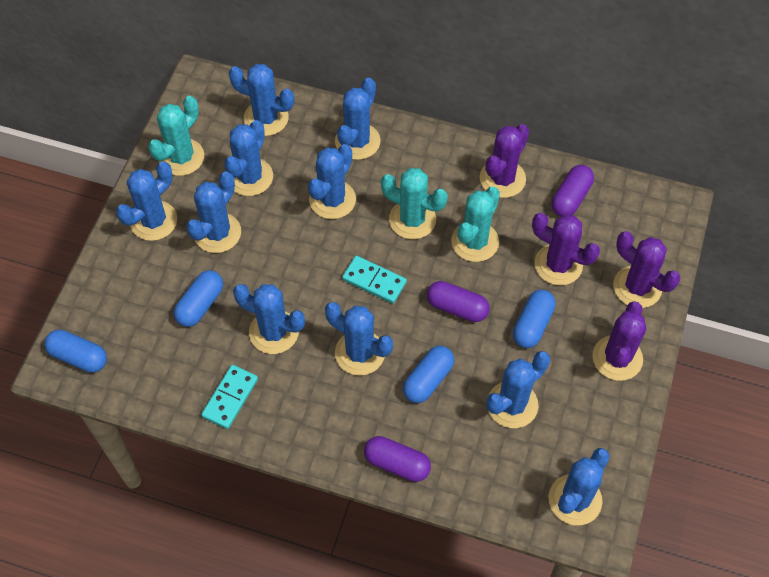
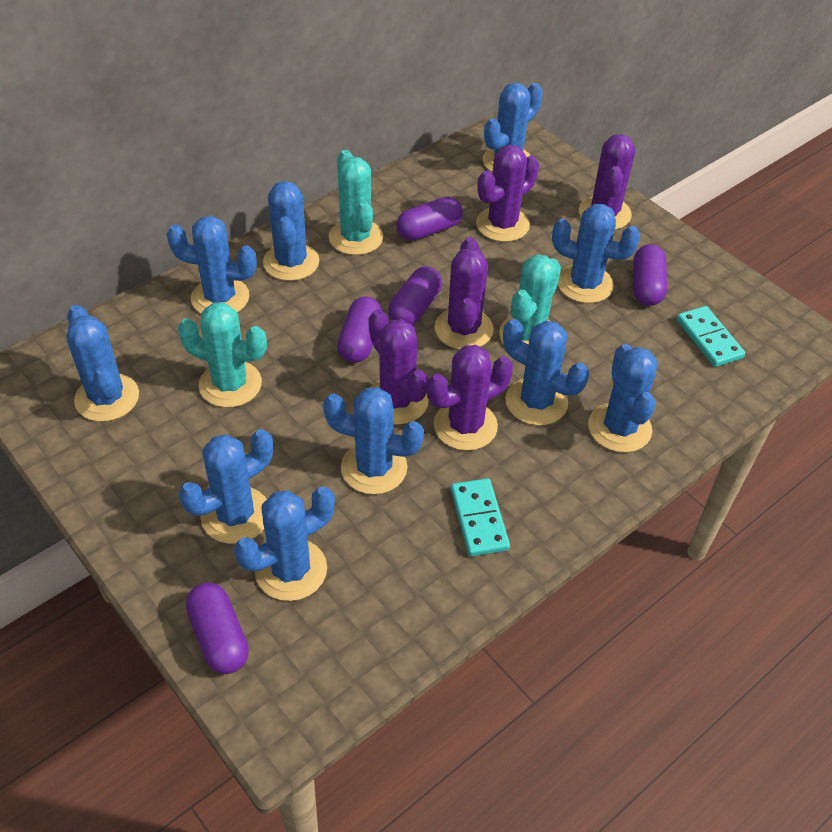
blue capsule: 4 -> 0
purple cactus: 4 -> 5
purple capsule: 3 -> 5

